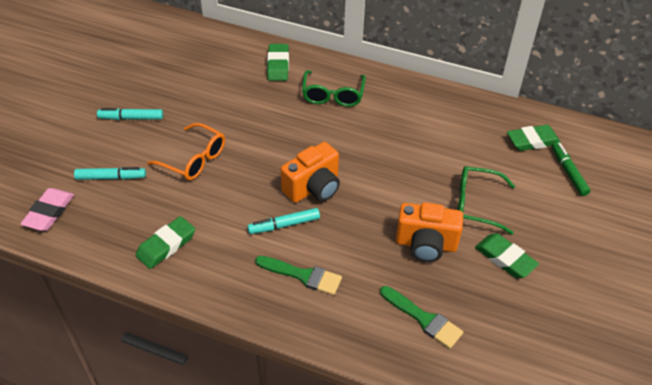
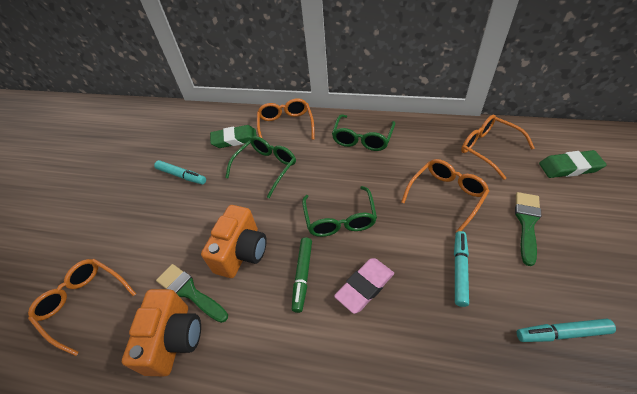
green eraser: 4 -> 2
green glasses: 2 -> 3
orange glasses: 1 -> 4

